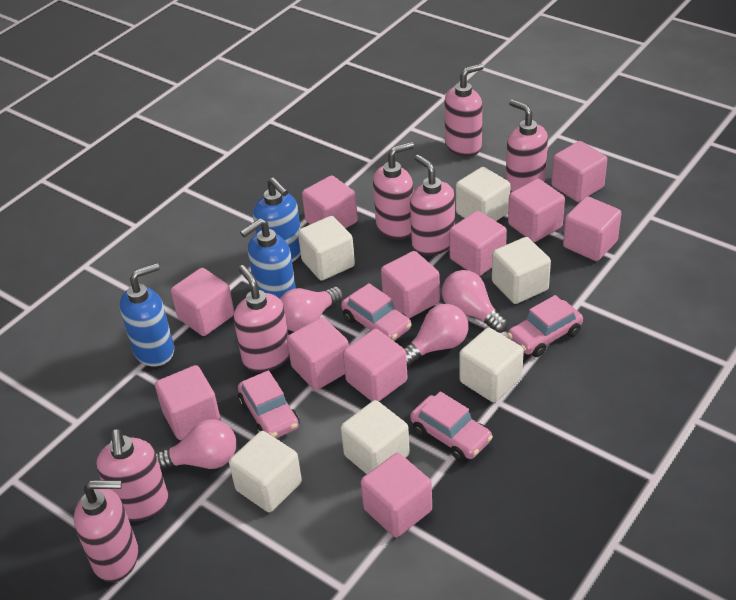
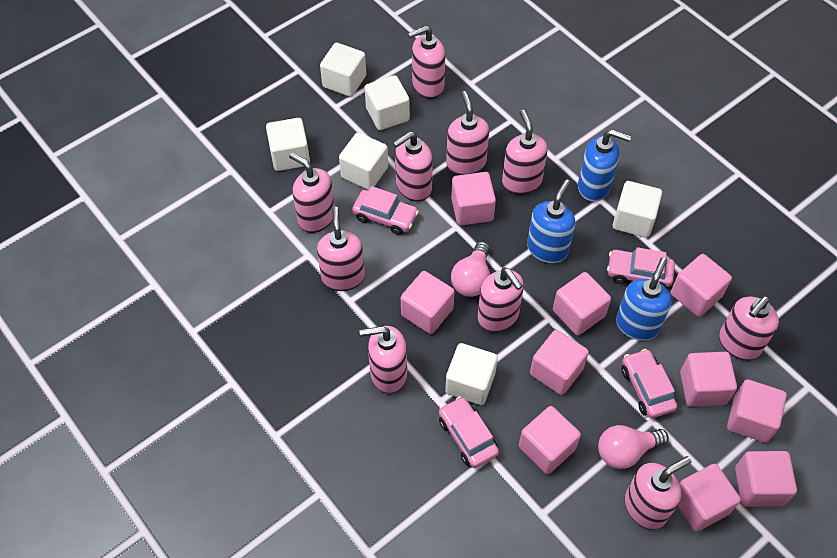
pink cube: 11 -> 10
pink light bulb: 4 -> 2
pink soap dispenser: 7 -> 10

